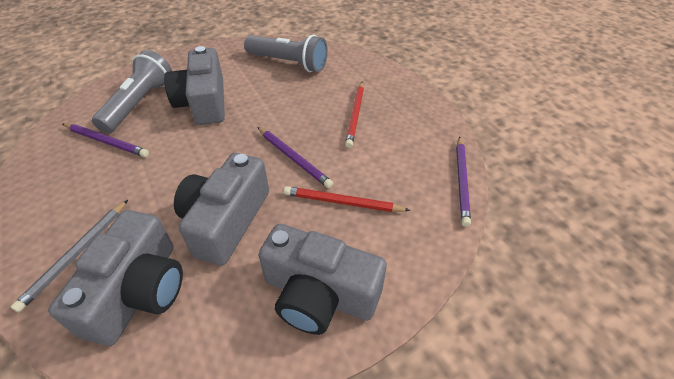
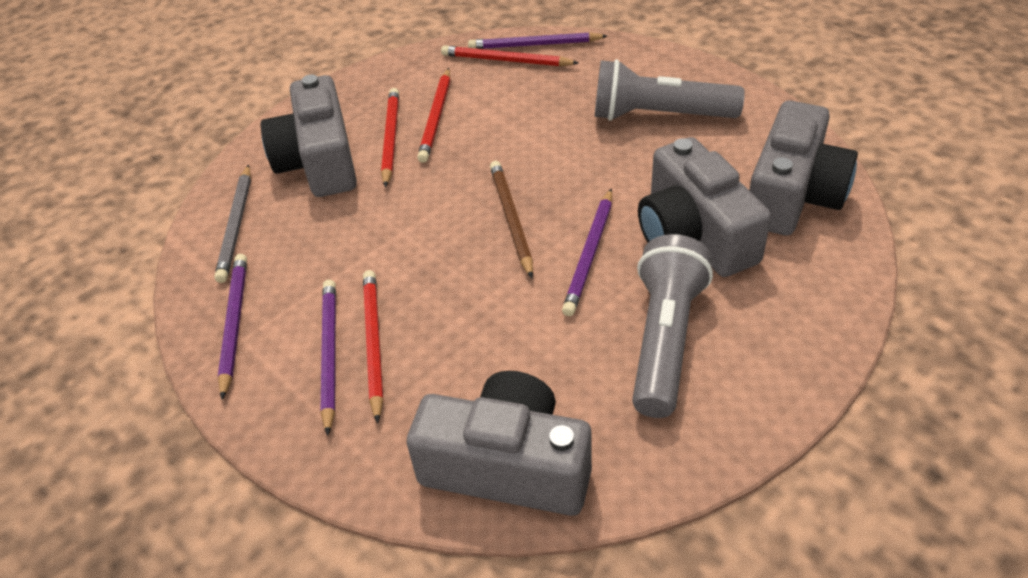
brown pencil: 0 -> 1
purple pencil: 3 -> 4
red pencil: 2 -> 4

